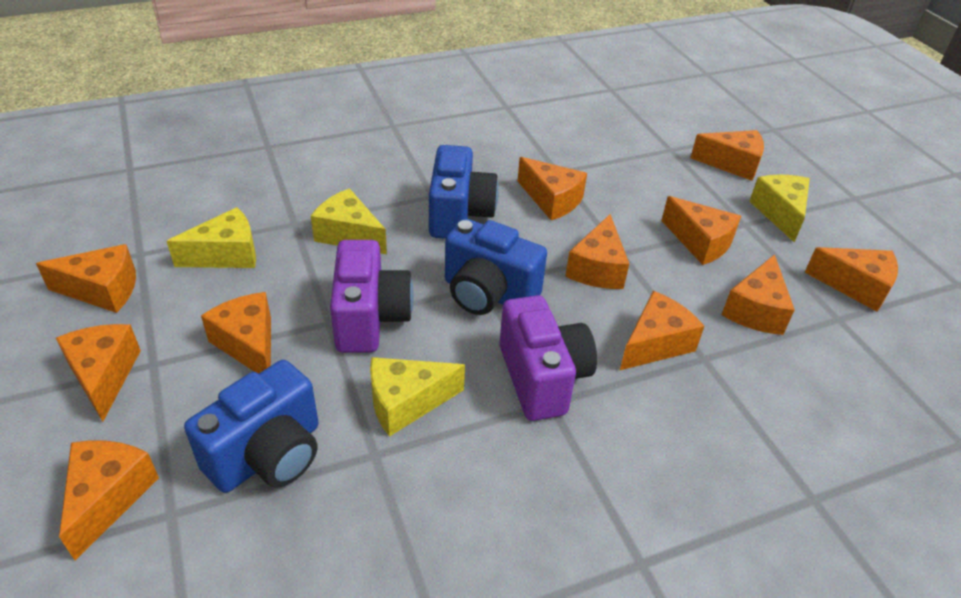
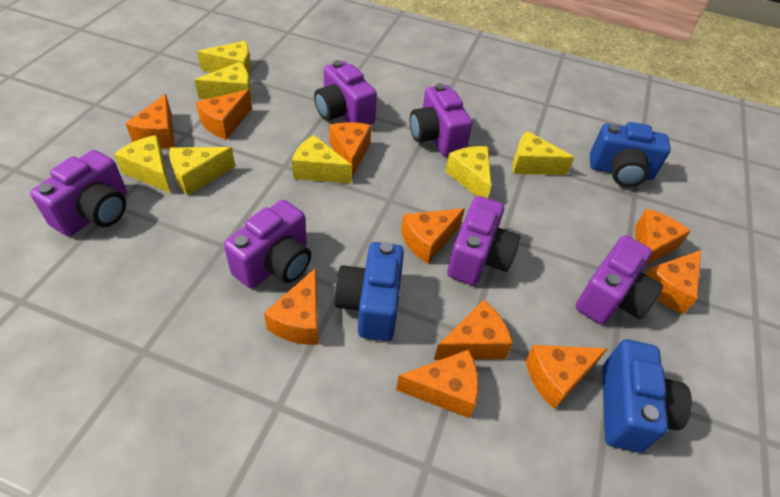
orange cheese: 11 -> 10
purple camera: 2 -> 6
yellow cheese: 4 -> 7

